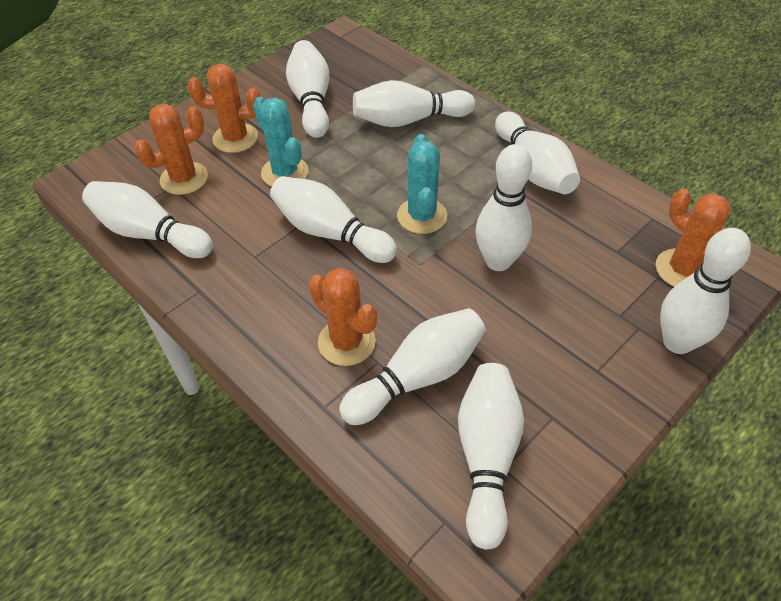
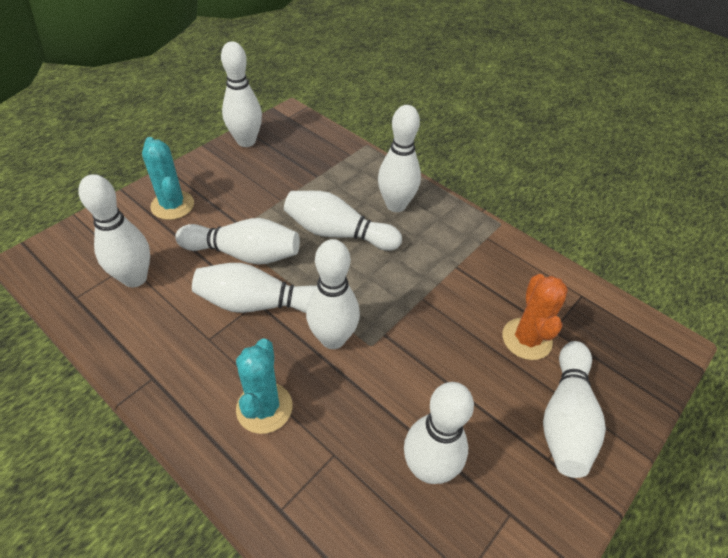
orange cactus: 4 -> 1

